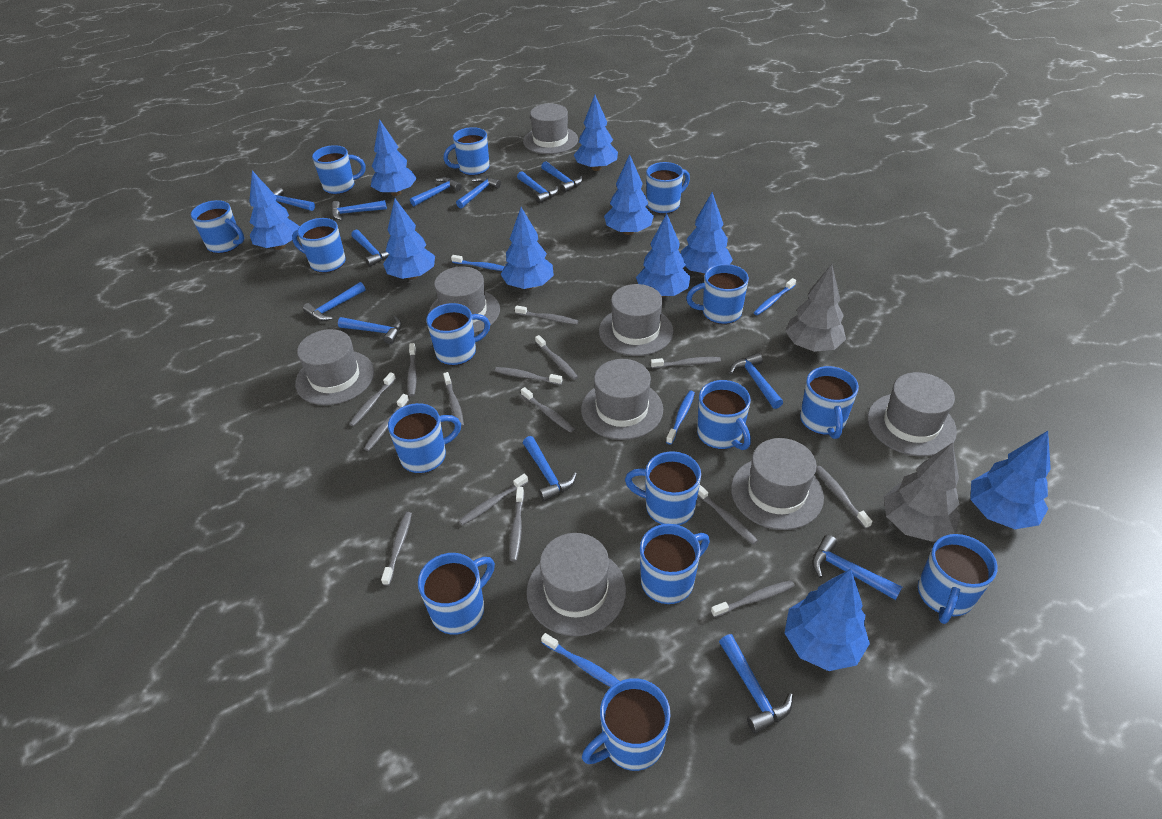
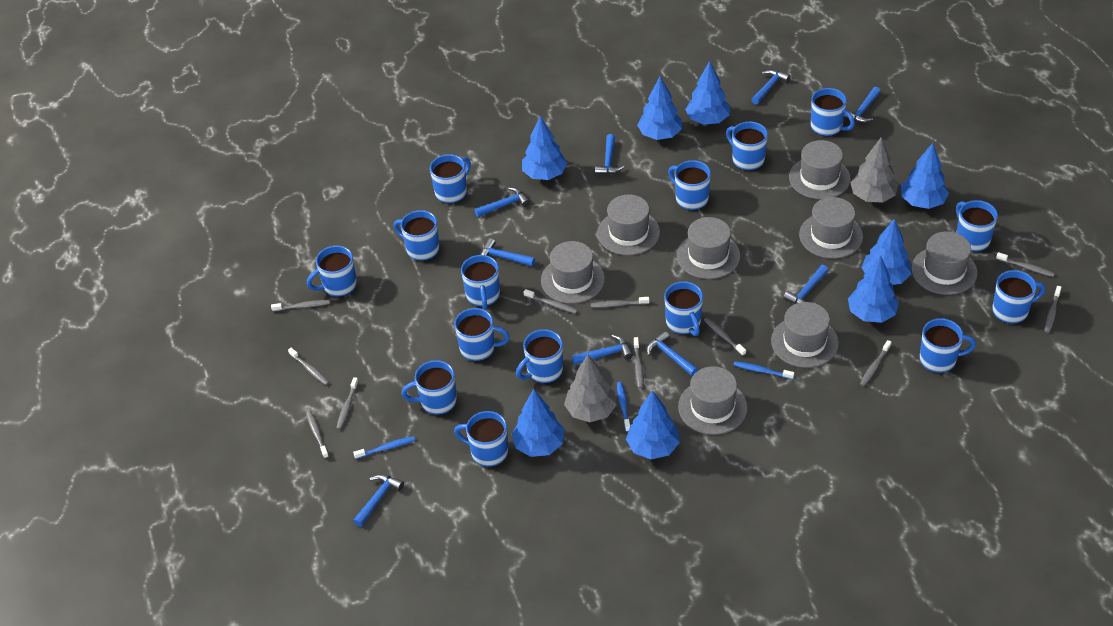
blue hammer: 13 -> 9
blue toothbrush: 4 -> 3
blue tree: 10 -> 8
grey toothbrush: 15 -> 11

